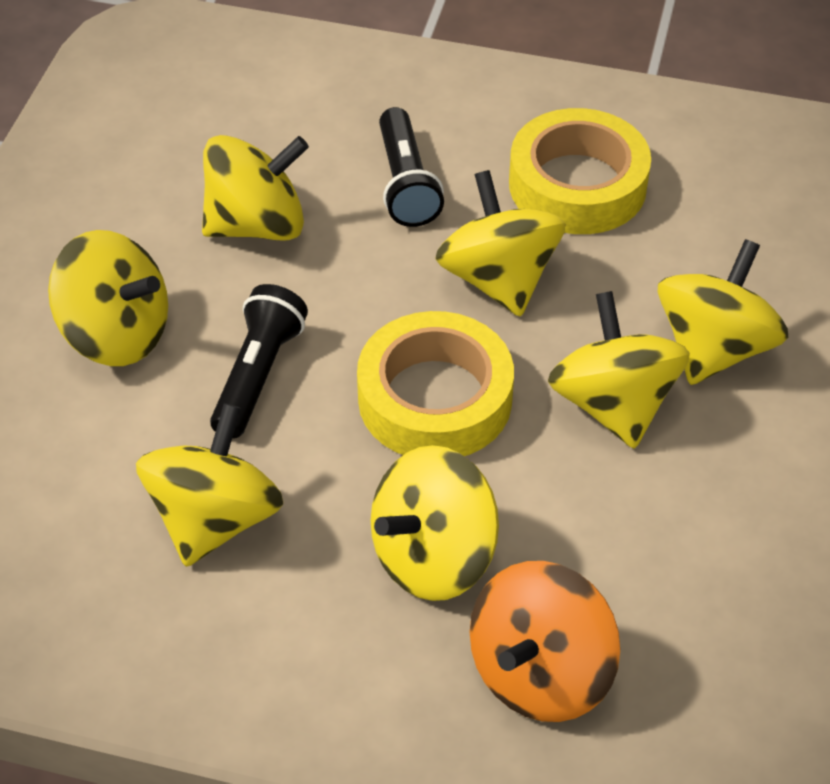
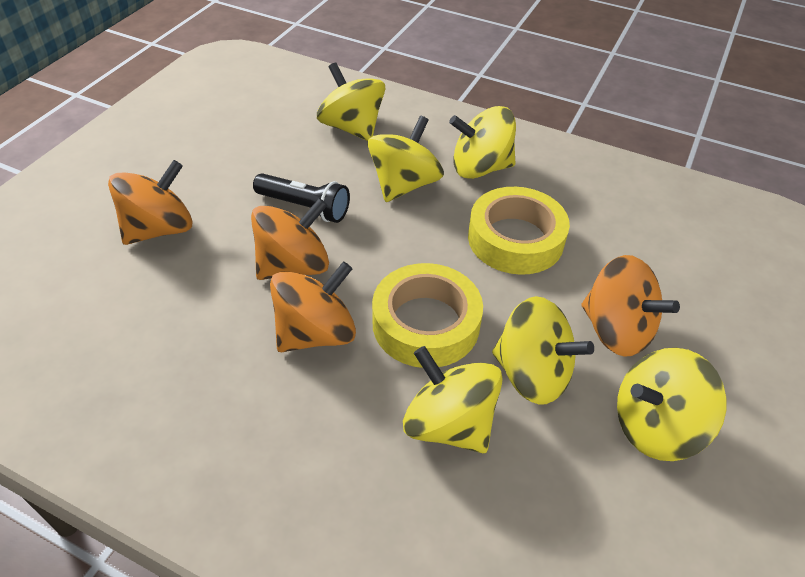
black flashlight: 2 -> 1
orange spinning top: 1 -> 4
yellow spinning top: 7 -> 6

